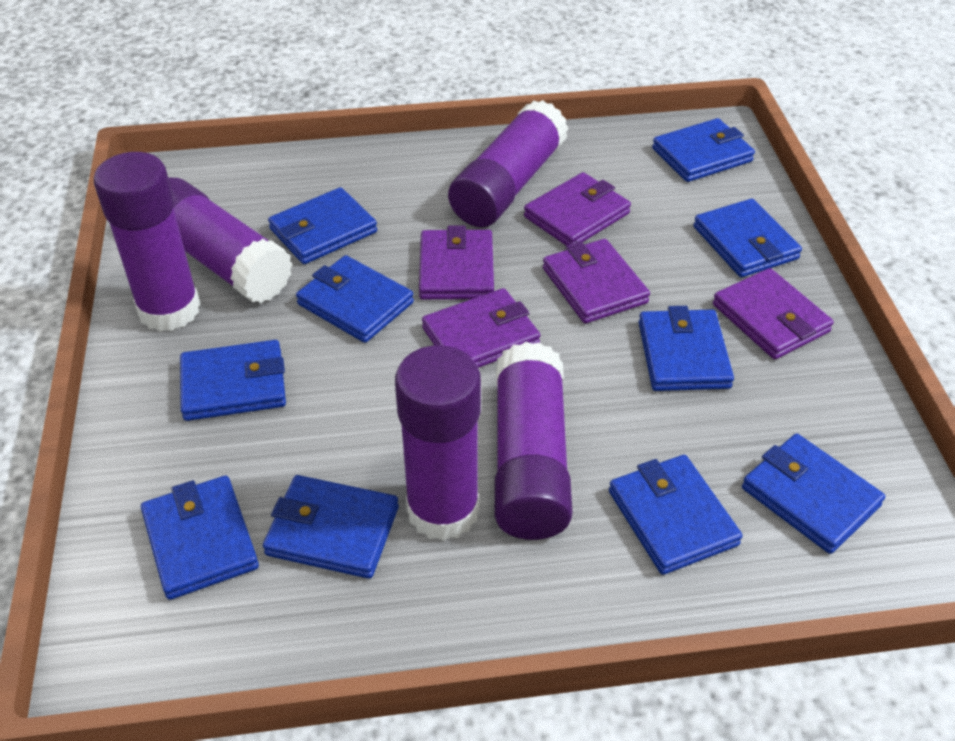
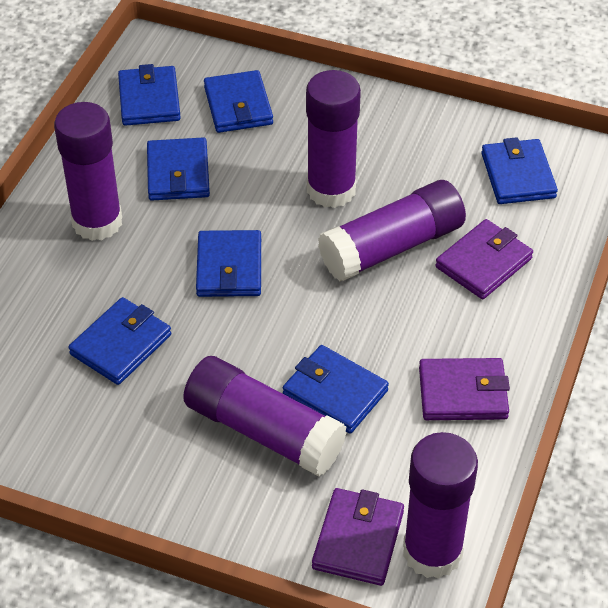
blue wallet: 10 -> 7
purple wallet: 5 -> 3

